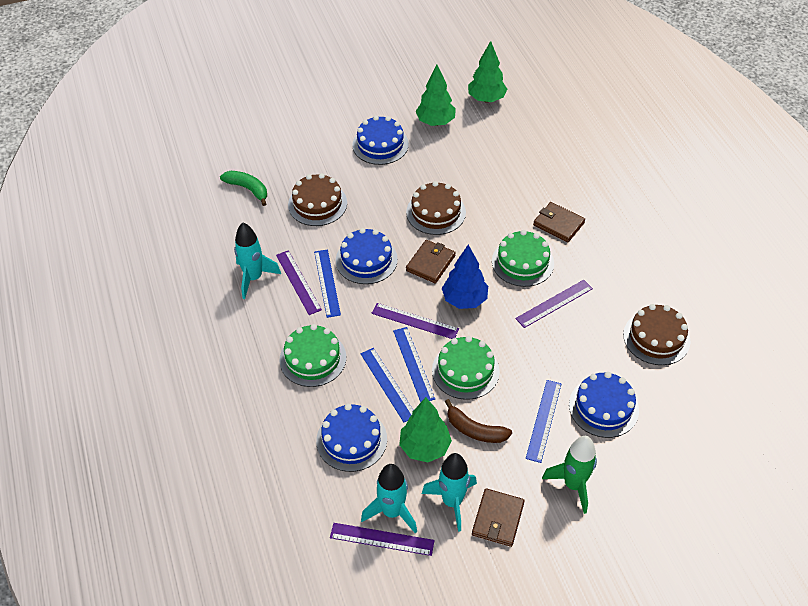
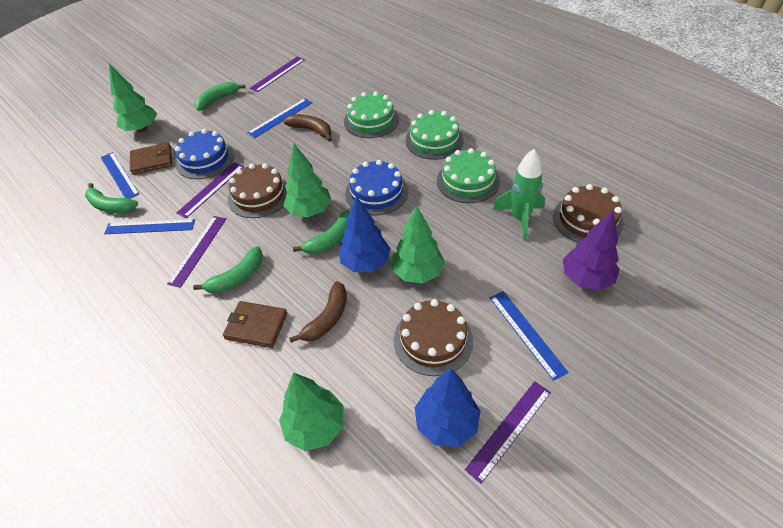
blue cake: 4 -> 2
blue tree: 1 -> 2
brown banana: 1 -> 2
brown wallet: 3 -> 2
green banana: 1 -> 4
green tree: 3 -> 4
purple tree: 0 -> 1
turquoise rocket: 3 -> 0

